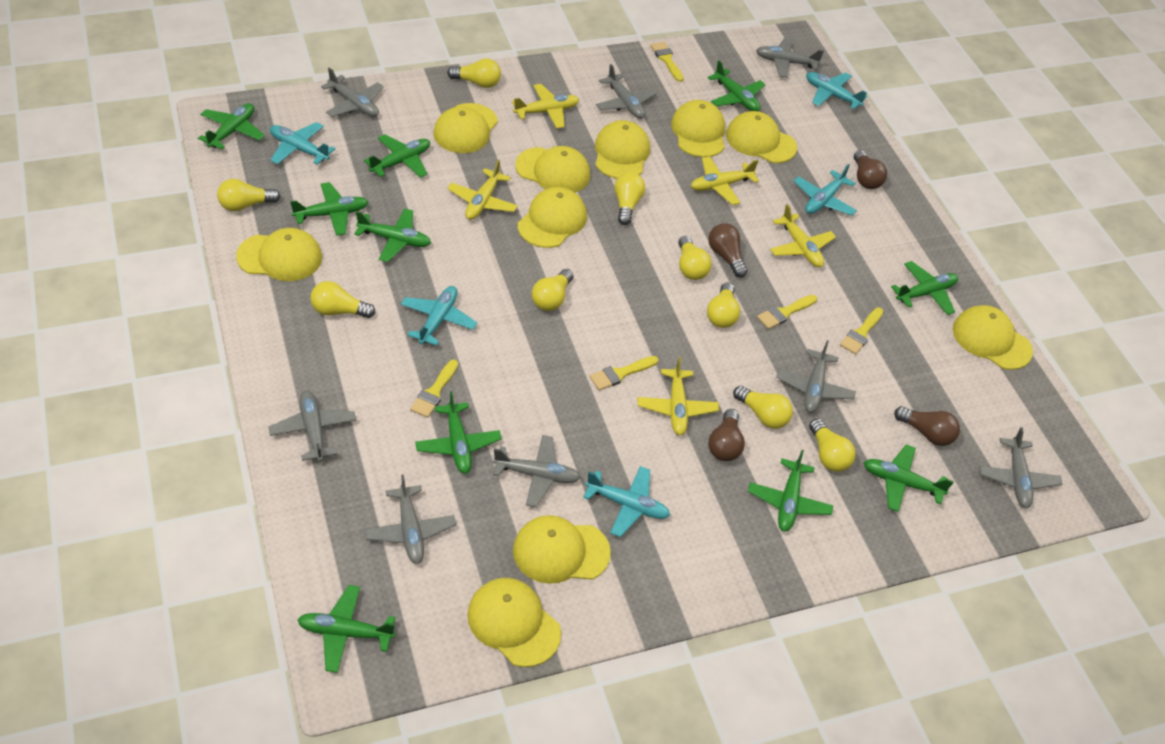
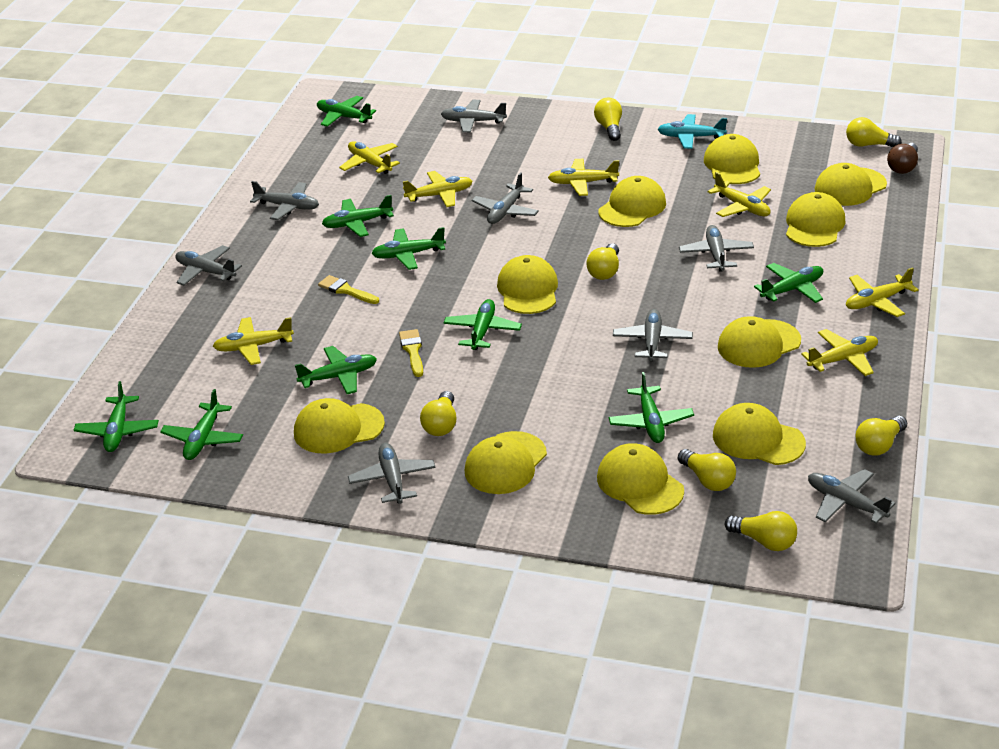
brown light bulb: 4 -> 1
green plane: 10 -> 9
turquoise plane: 5 -> 1
yellow brush: 5 -> 2
yellow light bulb: 9 -> 7
yellow plane: 5 -> 7

